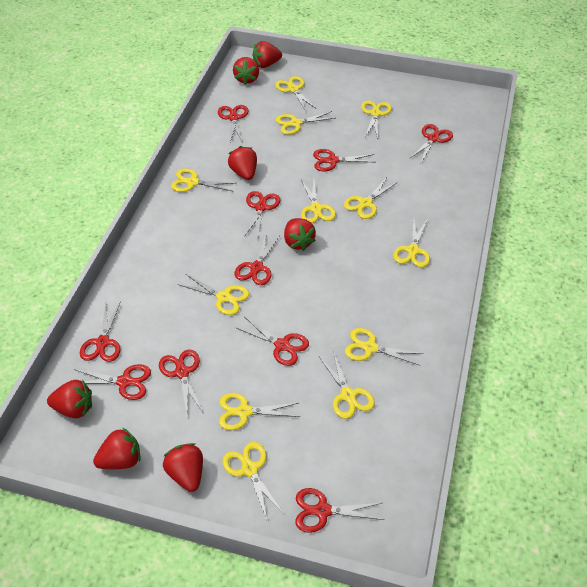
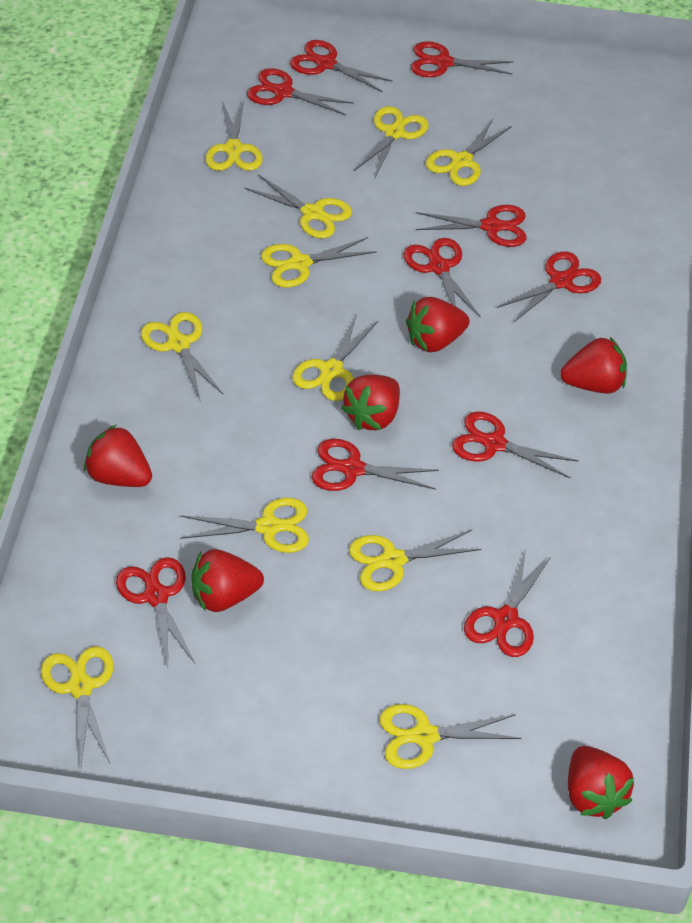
red strawberry: 7 -> 6
yellow scissors: 12 -> 11

